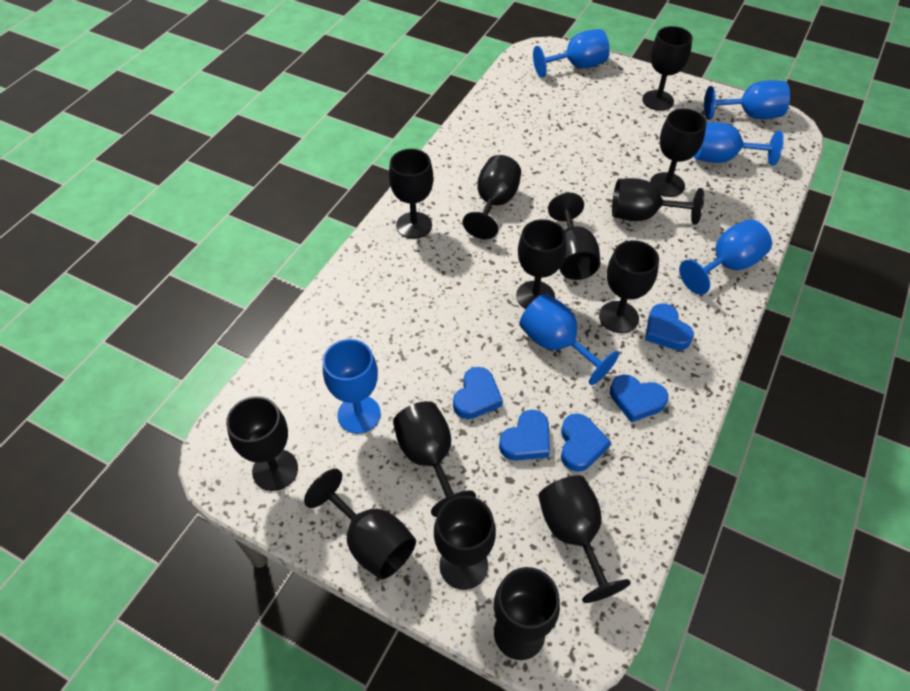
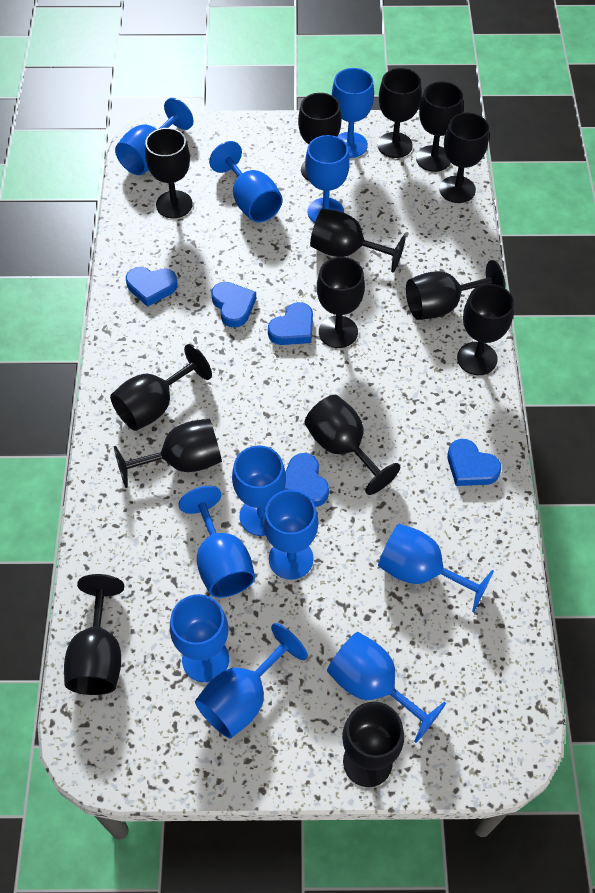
blue goblet: 6 -> 11

